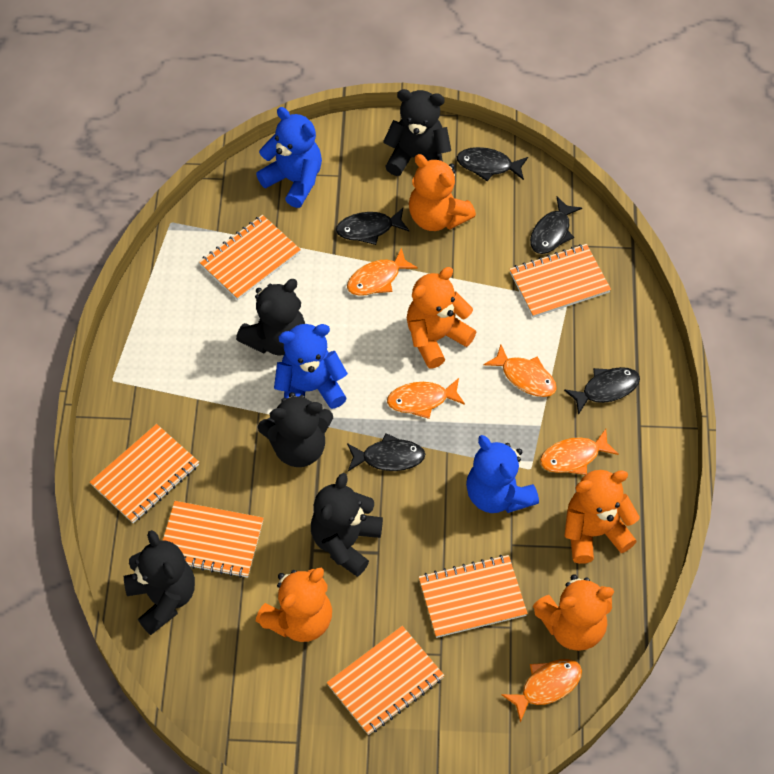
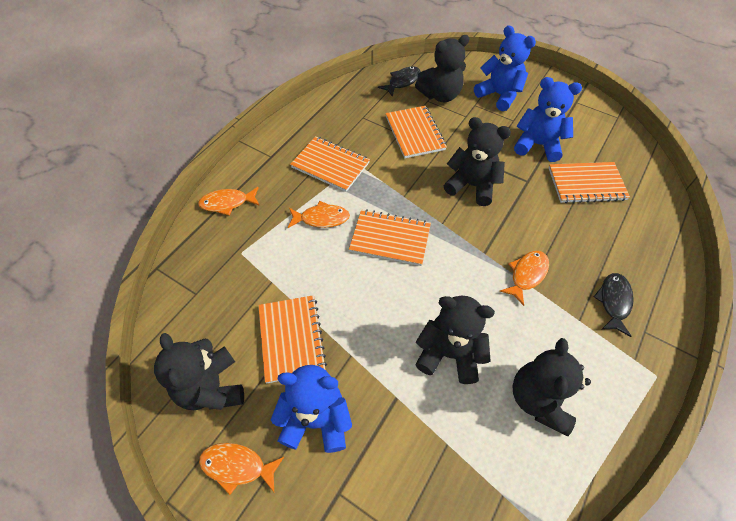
black fish: 5 -> 2
orange fish: 5 -> 4
orange notebook: 6 -> 5
orange teddy bear: 5 -> 0

